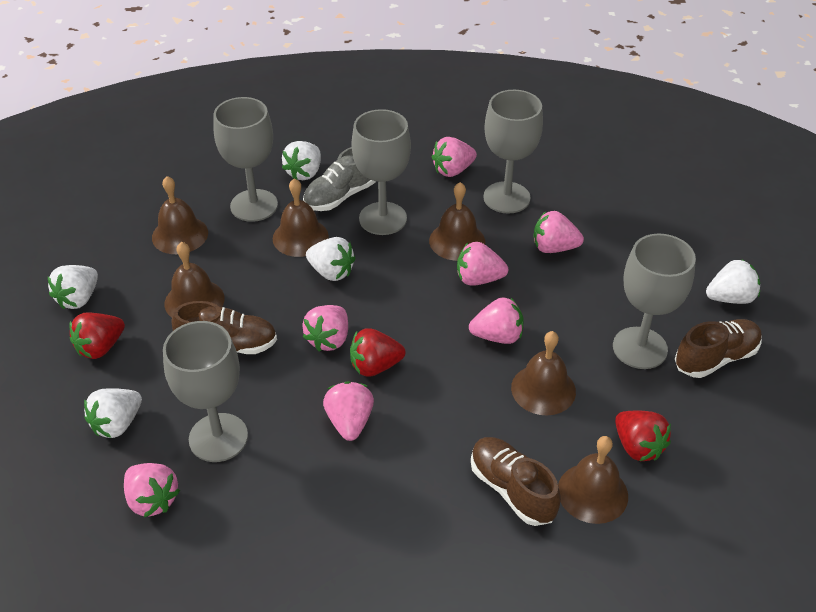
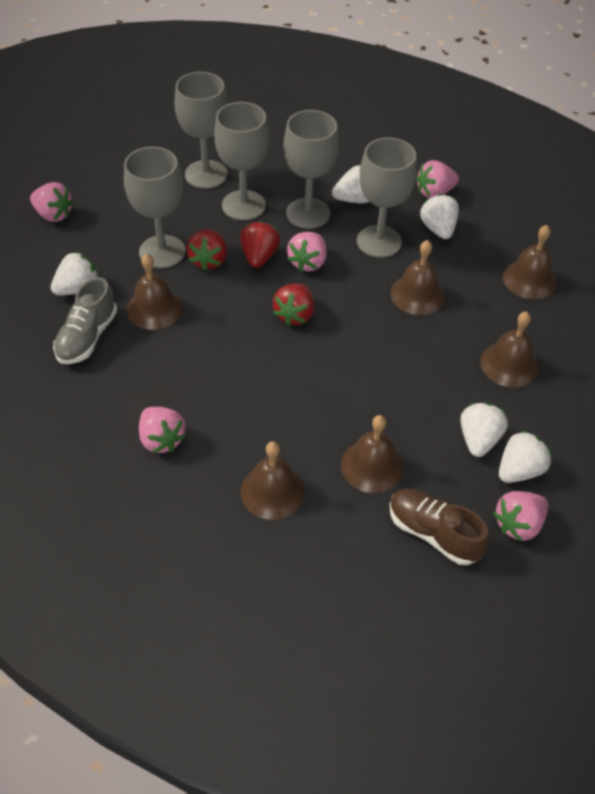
brown shoe: 3 -> 1
pink strawberry: 7 -> 5

